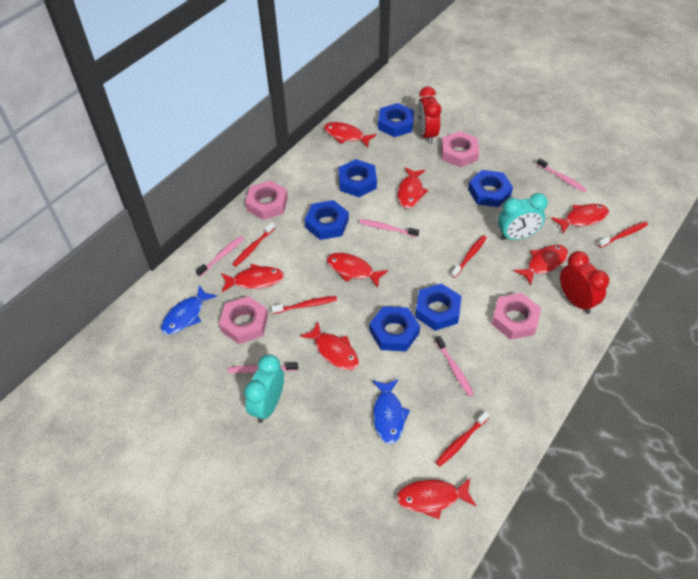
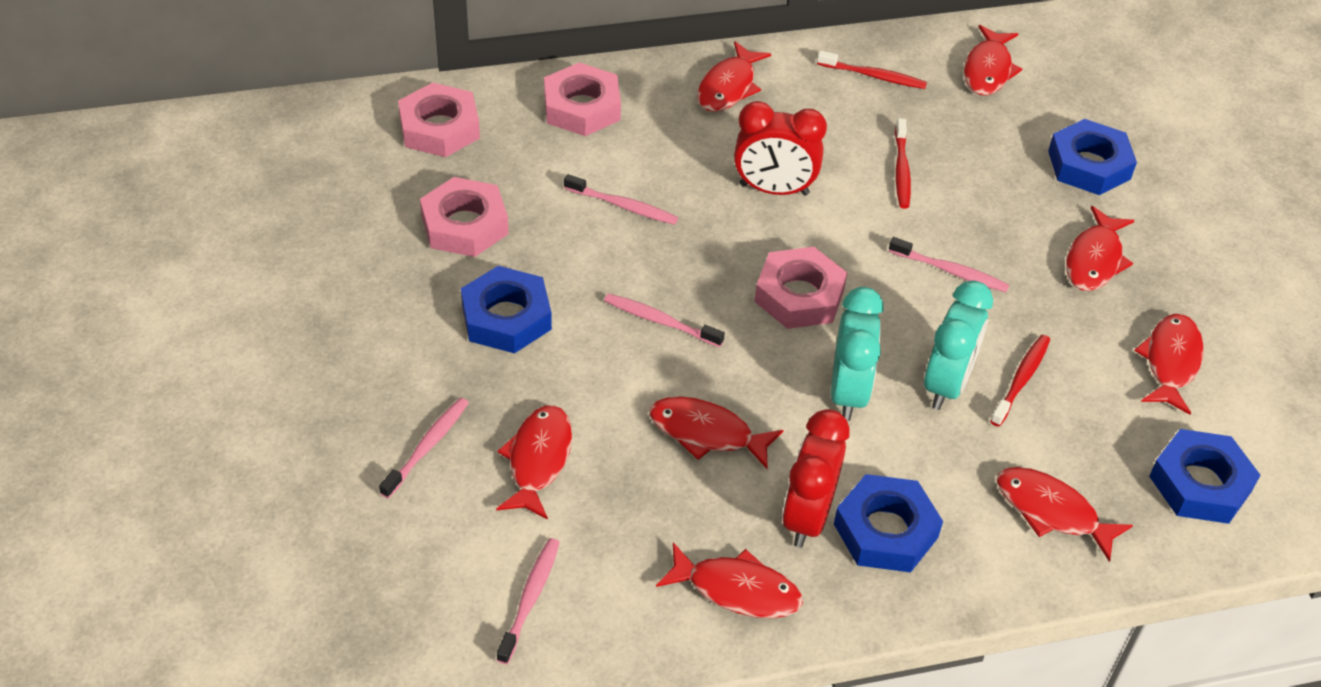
blue fish: 2 -> 0
blue nut: 6 -> 4
red toothbrush: 5 -> 3

